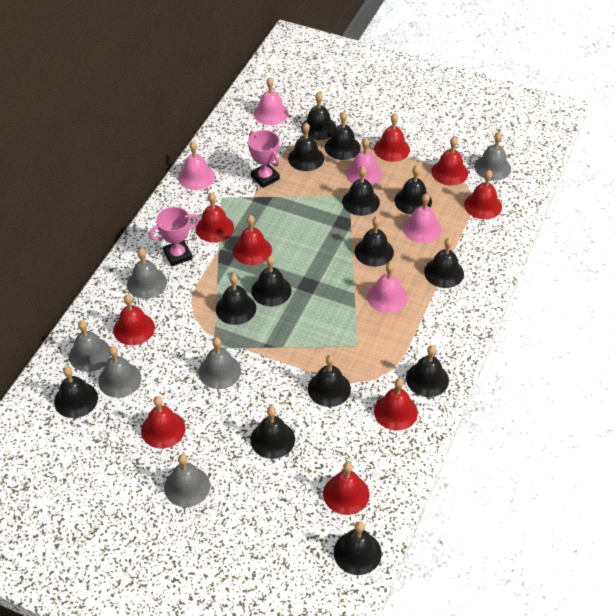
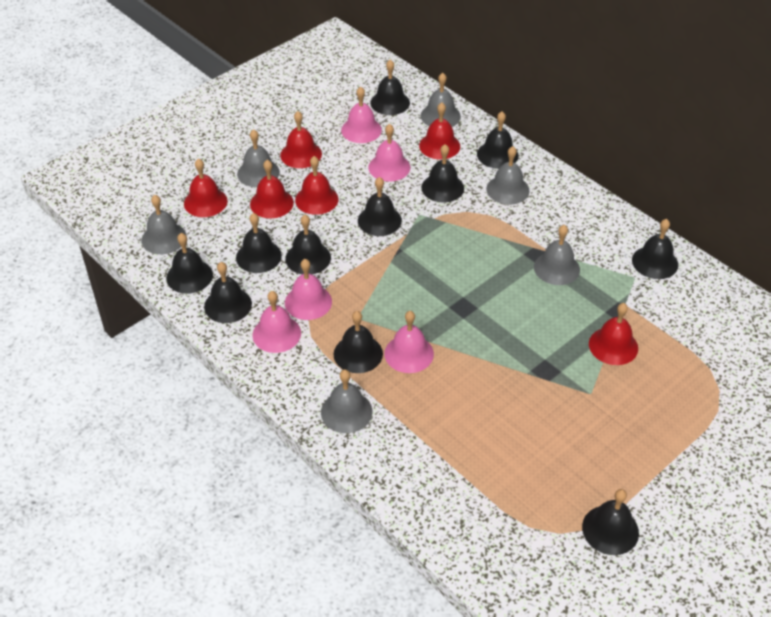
black bell: 14 -> 11
pink trophy: 2 -> 0
red bell: 9 -> 6

